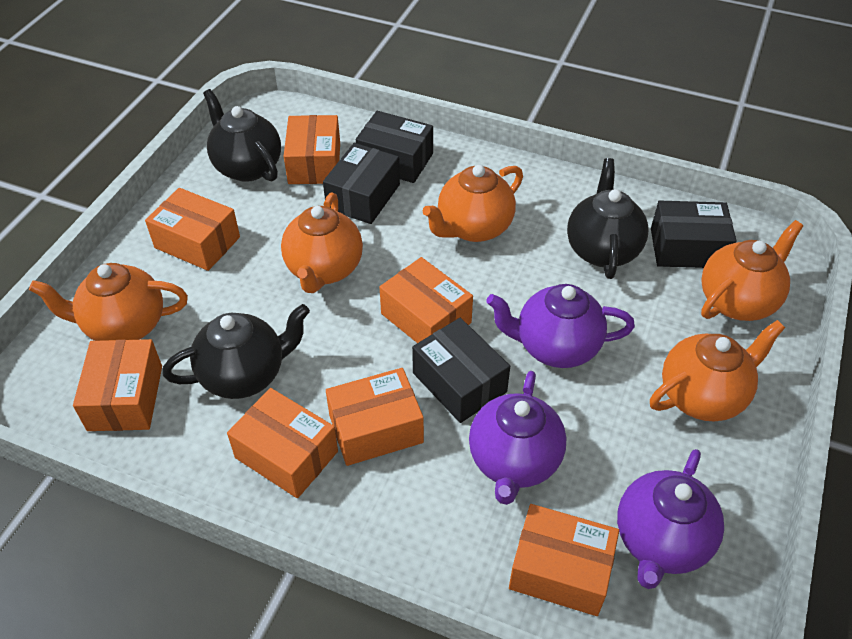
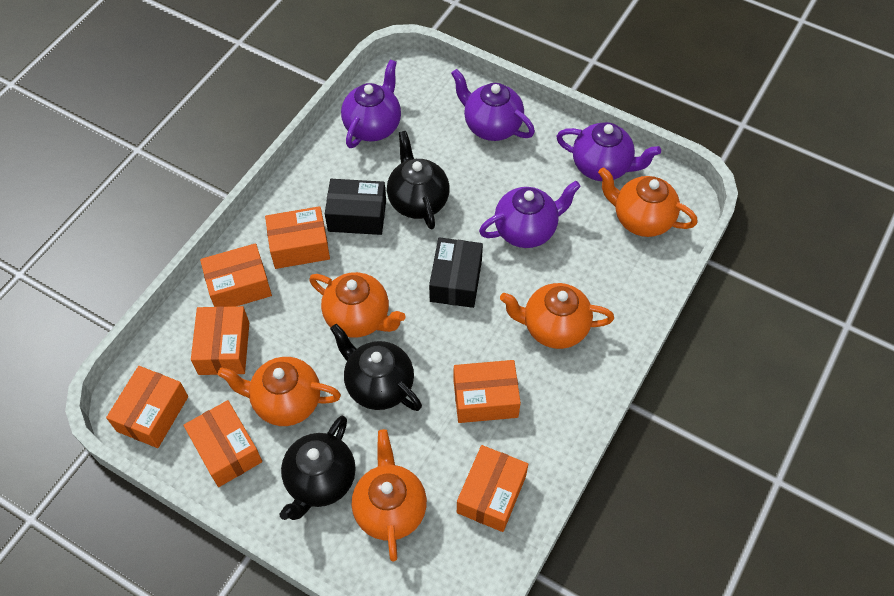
black box: 4 -> 2
purple teapot: 3 -> 4

